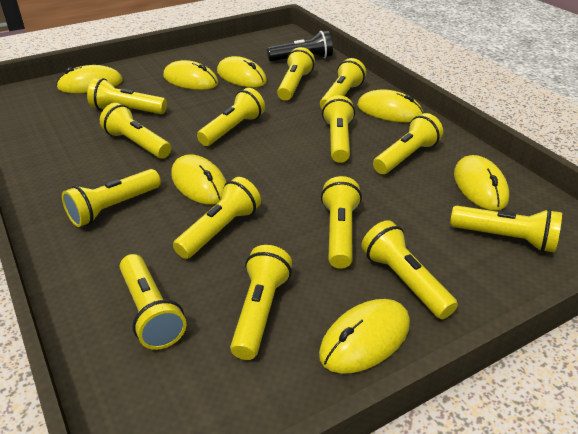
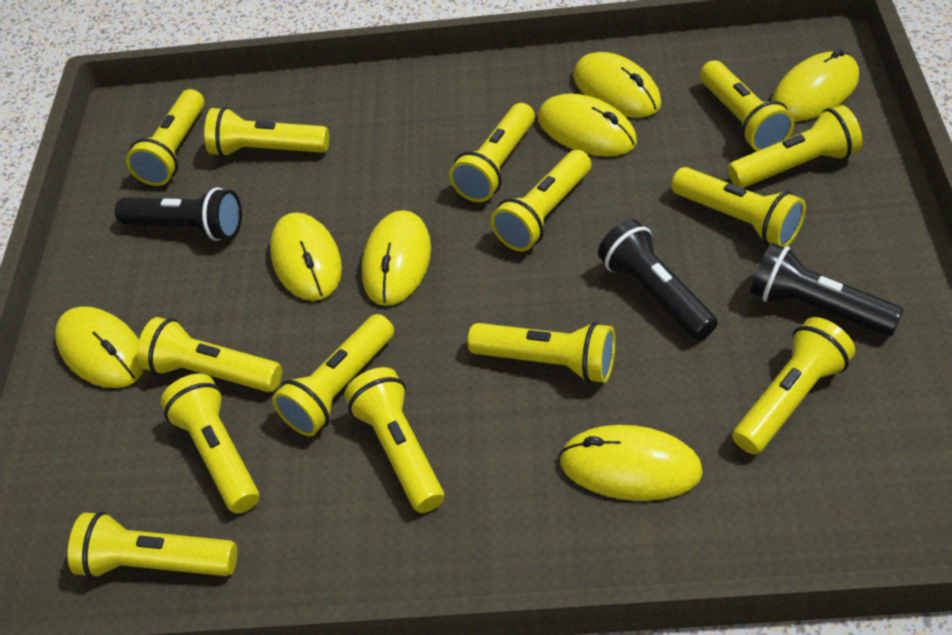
black flashlight: 1 -> 3

